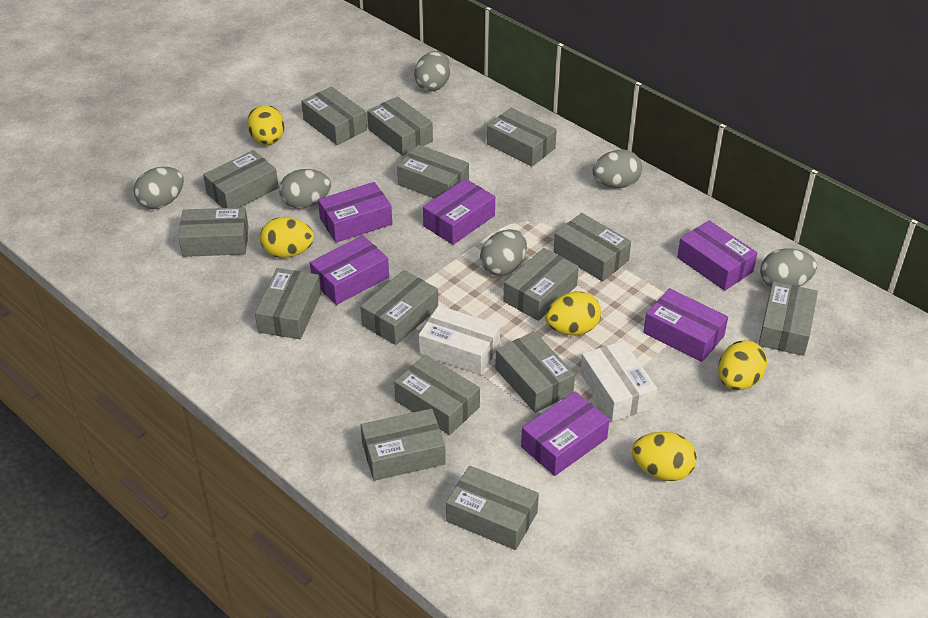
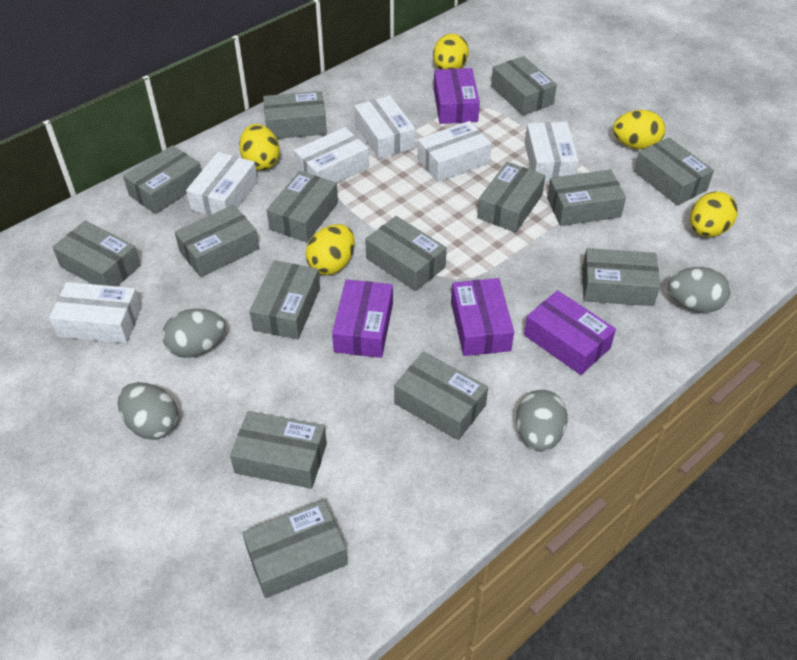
grey egg: 6 -> 4
purple box: 6 -> 4
white box: 2 -> 6

